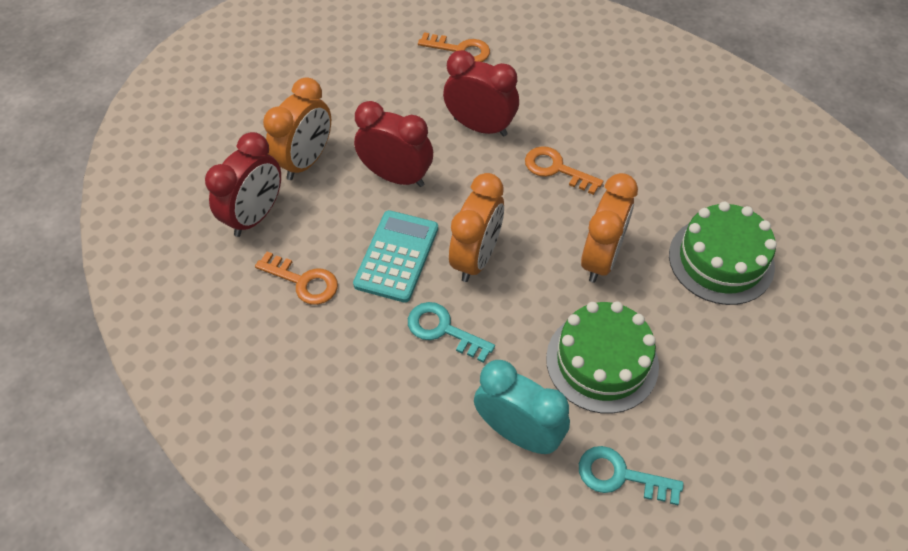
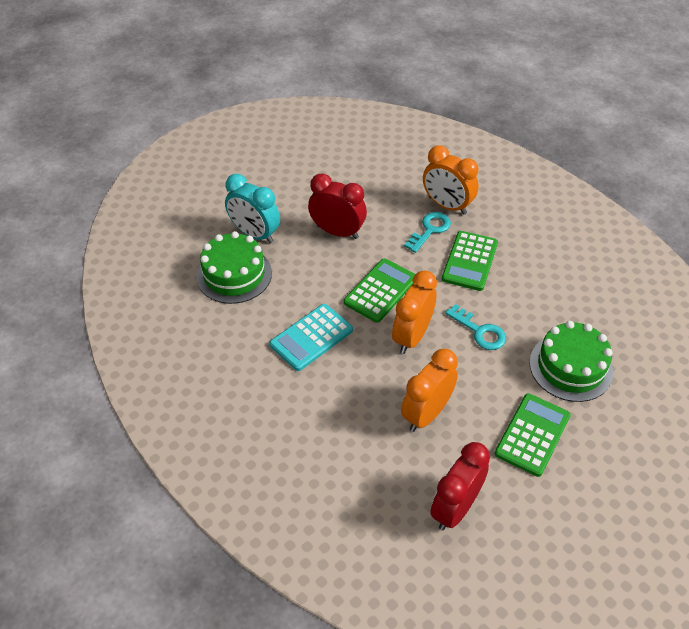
green calculator: 0 -> 3
orange key: 3 -> 0
red clock: 3 -> 2

